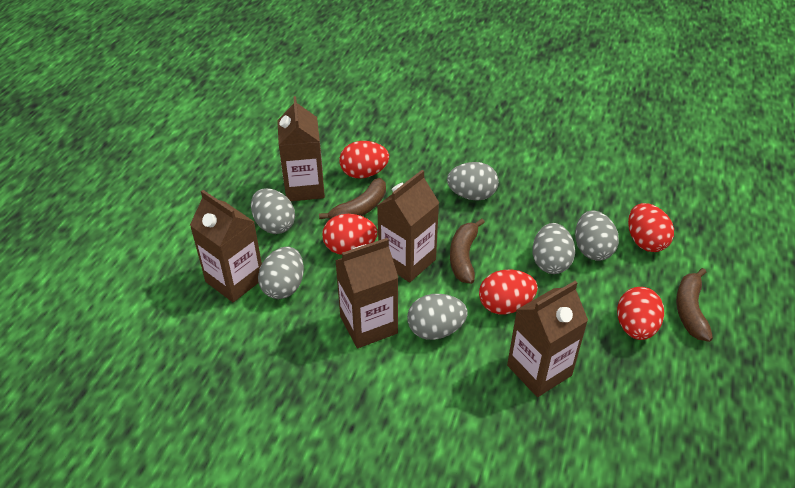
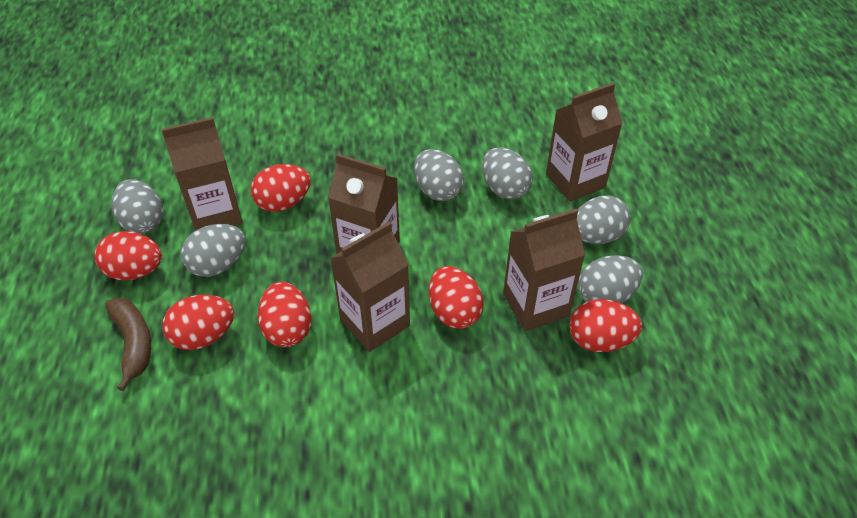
brown banana: 3 -> 1
red egg: 5 -> 6

